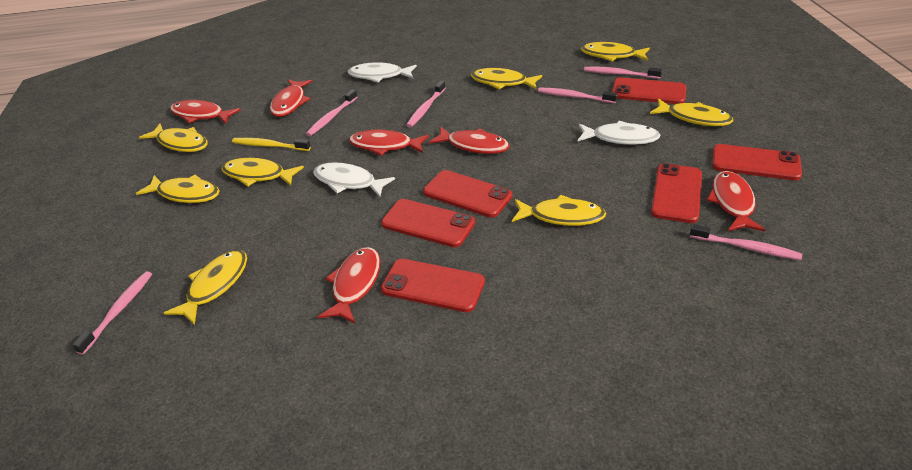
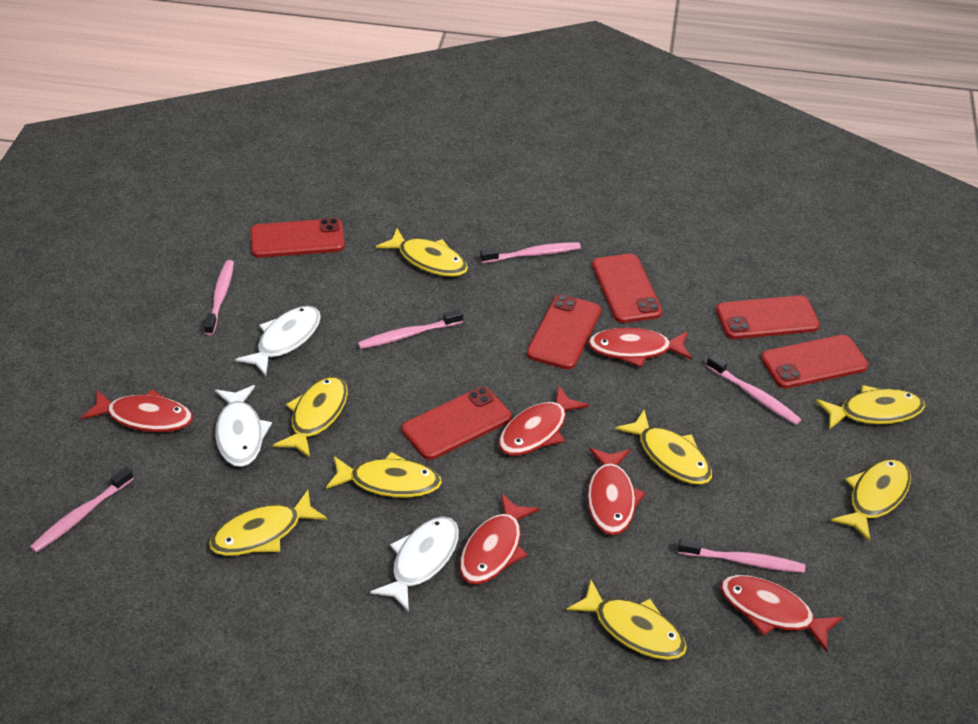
yellow toothbrush: 1 -> 0

